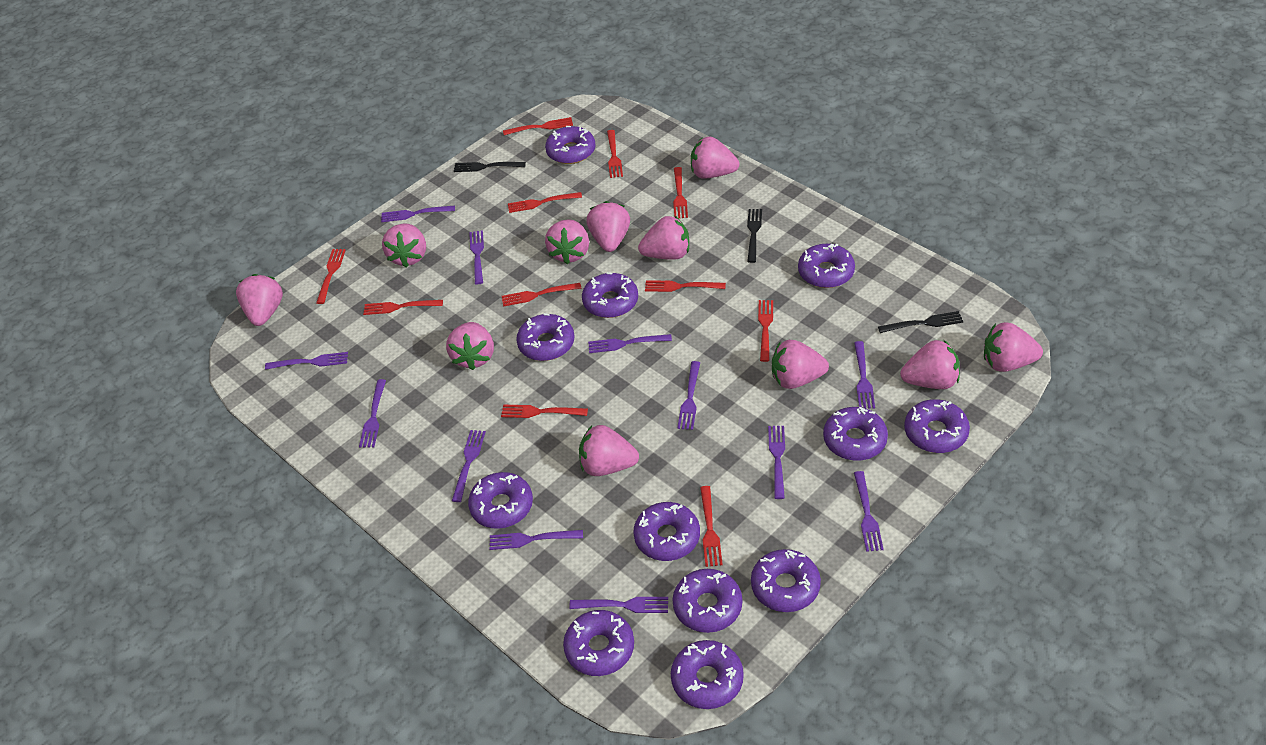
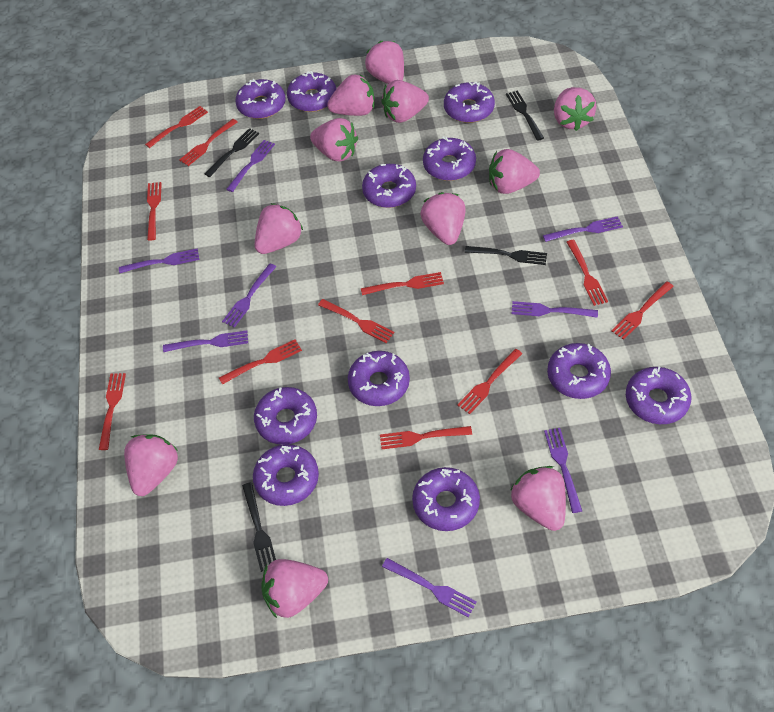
black fork: 3 -> 4
purple donut: 12 -> 11
purple fork: 12 -> 8

